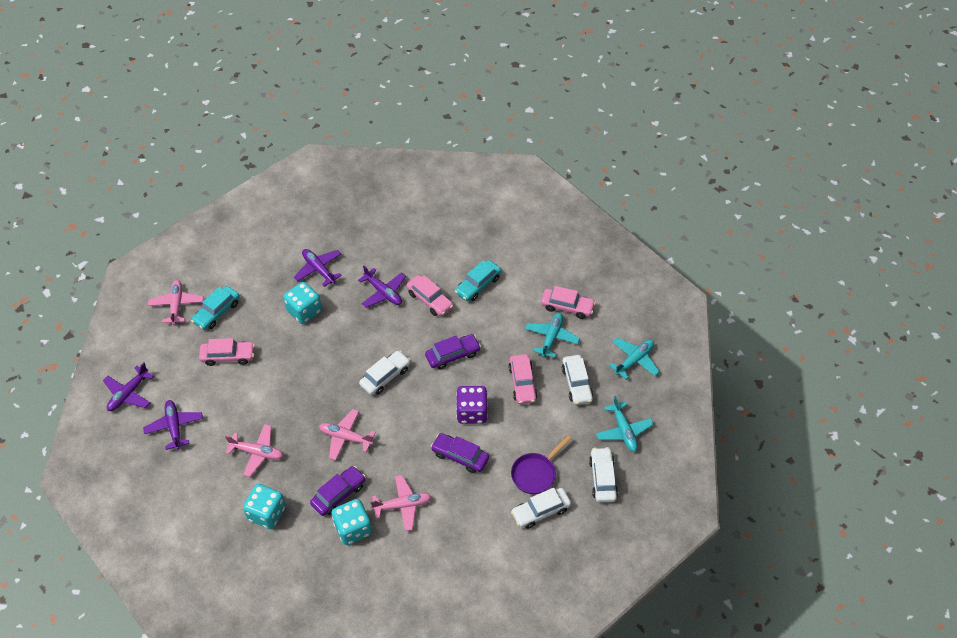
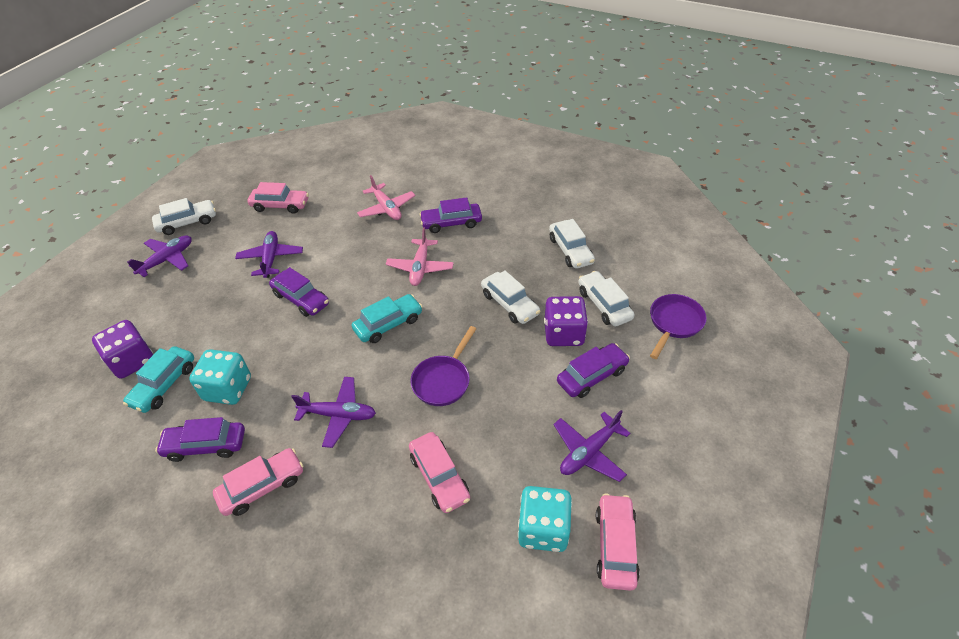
pink plane: 4 -> 2
purple car: 3 -> 4
purple dice: 1 -> 2
purple pan: 1 -> 2
turquoise dice: 3 -> 2
turquoise plane: 3 -> 0

